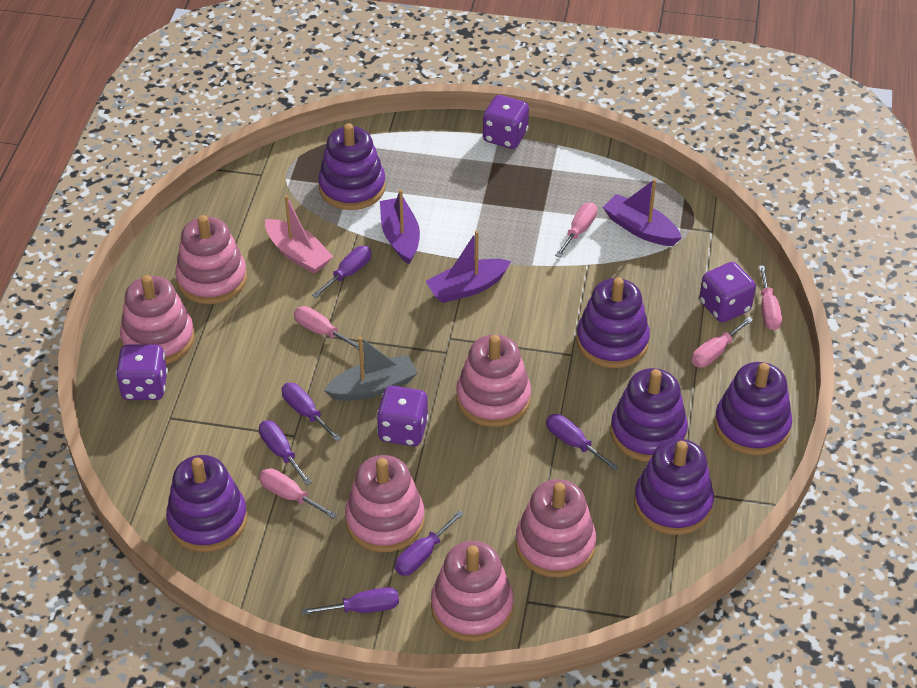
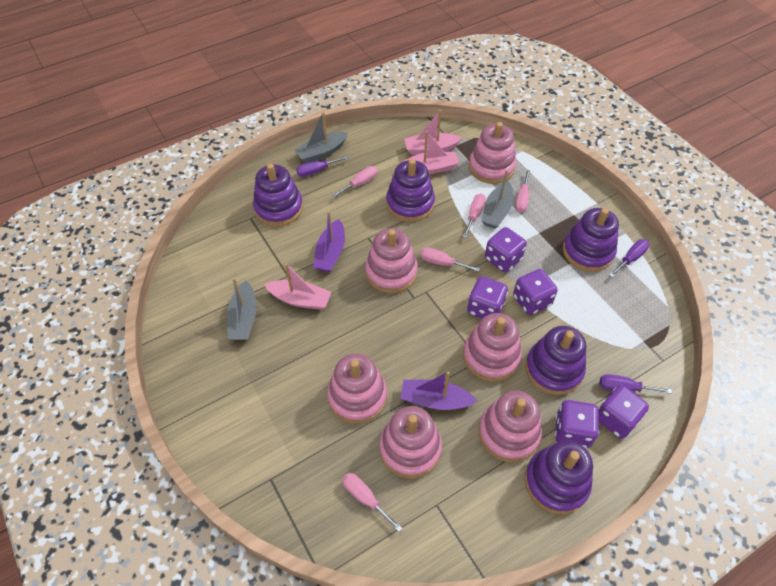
grey boat: 1 -> 3
pink boat: 1 -> 3
purple boat: 3 -> 2
purple dice: 4 -> 5
purple screwdriver: 6 -> 3
purple stacking toy: 6 -> 5

